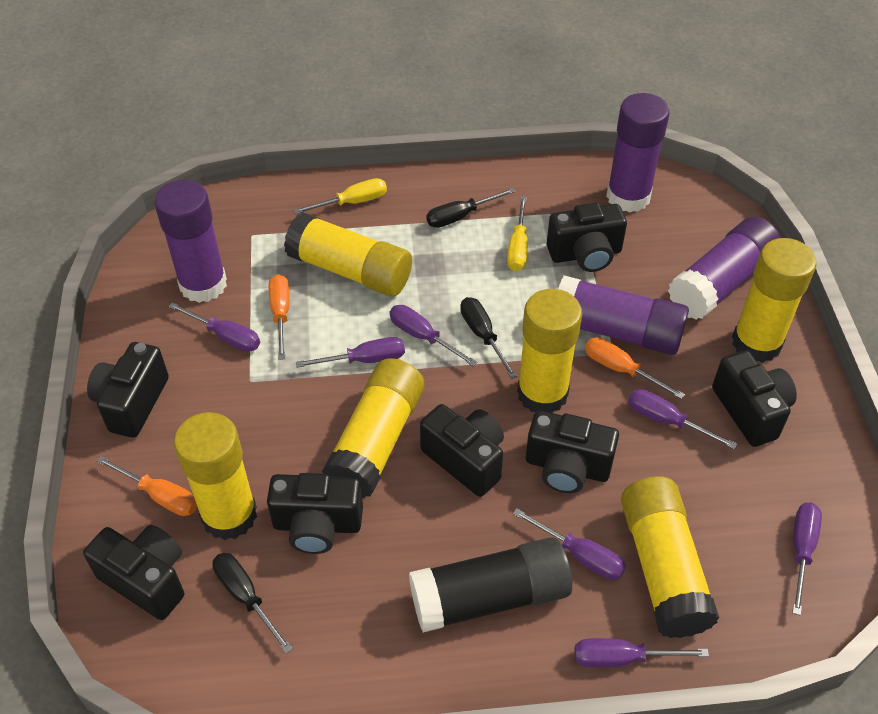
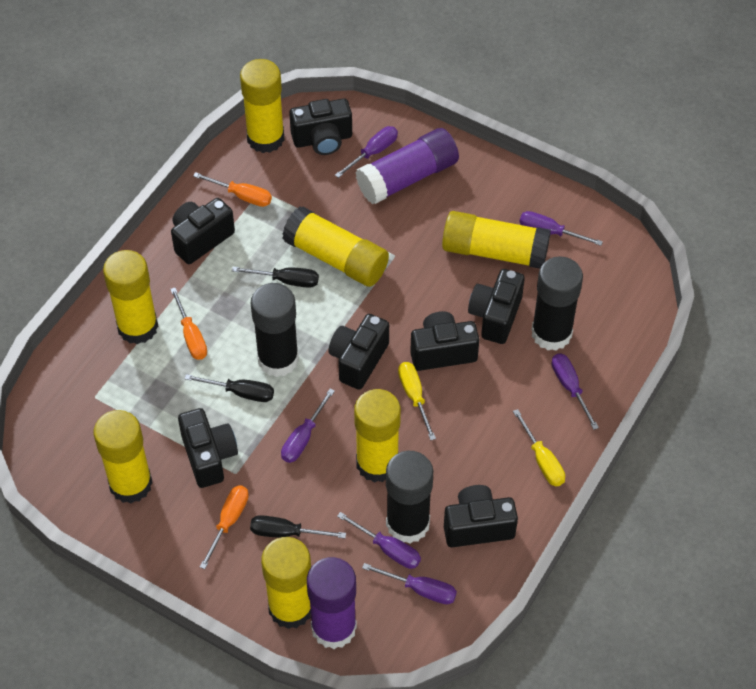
black glue stick: 1 -> 3
purple glue stick: 4 -> 2
purple screwdriver: 7 -> 6
yellow glue stick: 6 -> 7

